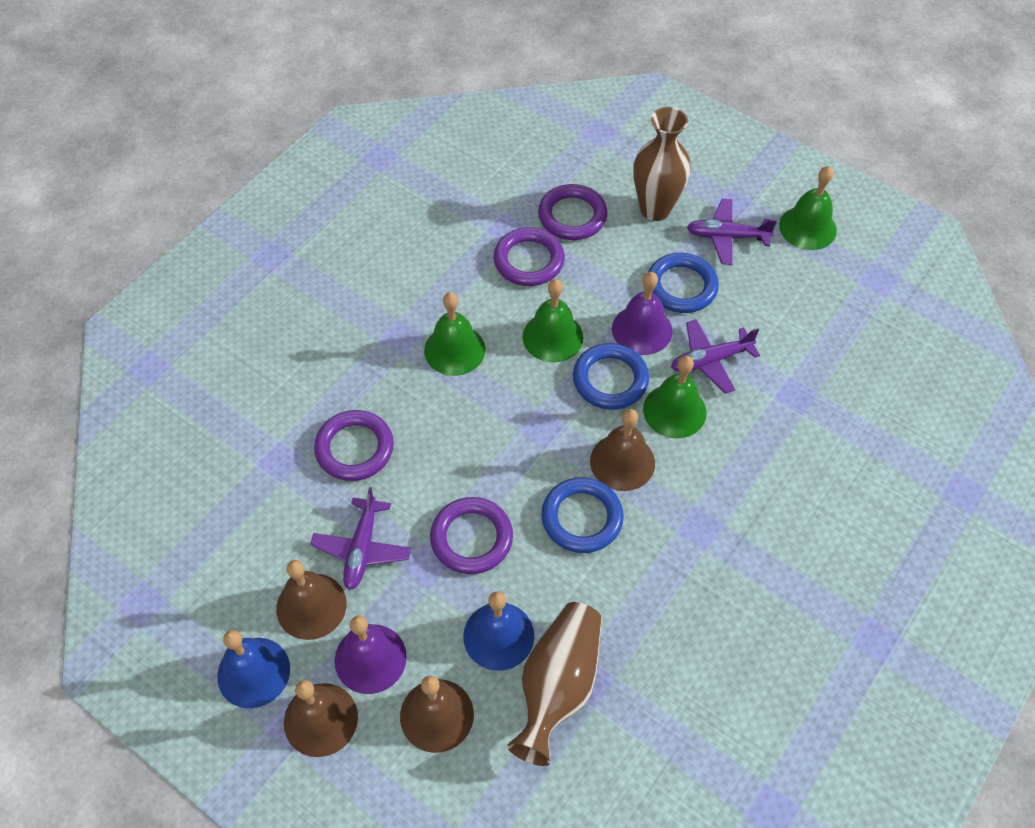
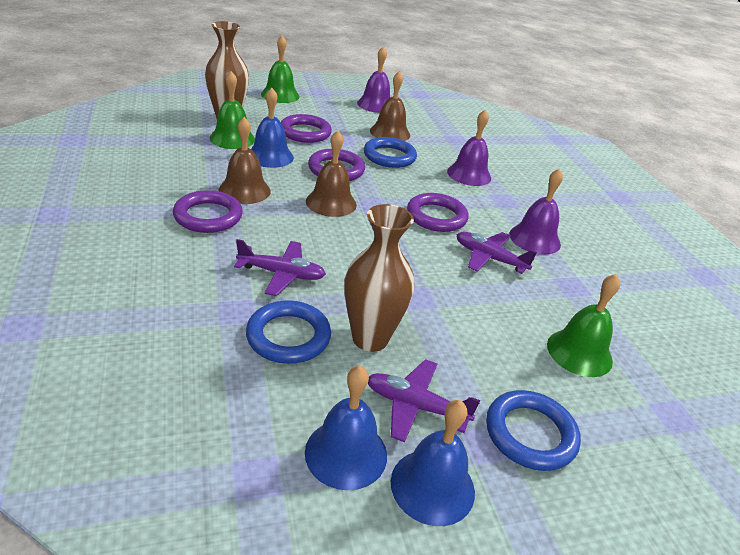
blue bell: 2 -> 3
brown bell: 4 -> 3
green bell: 4 -> 3
purple bell: 2 -> 3

